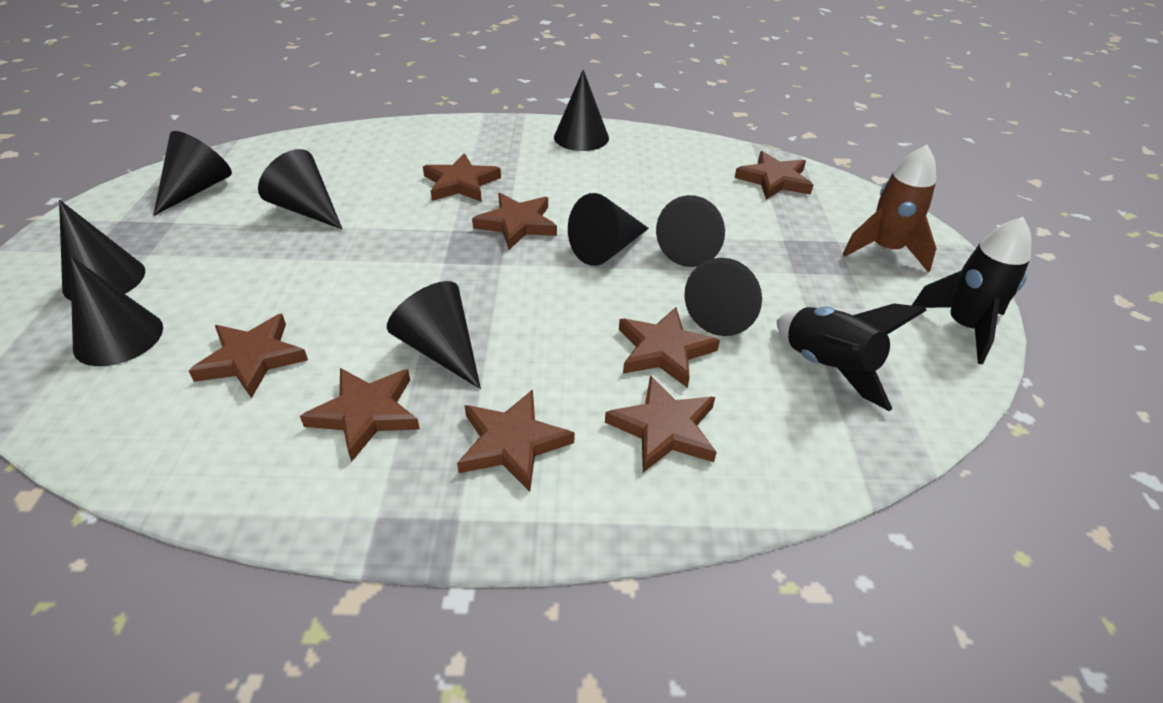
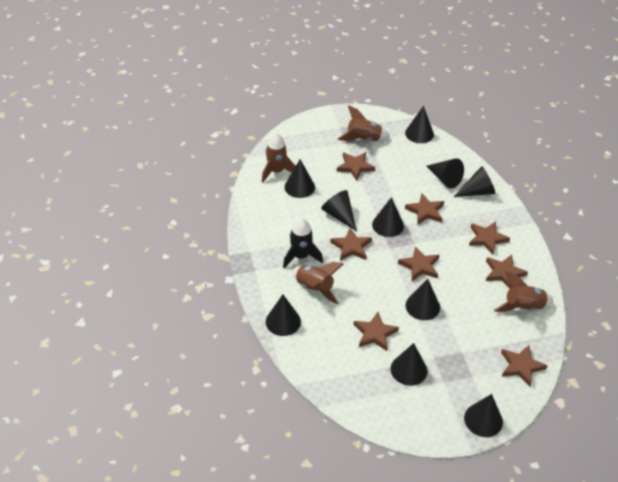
black cone: 9 -> 10
black rocket: 2 -> 1
brown rocket: 1 -> 4

